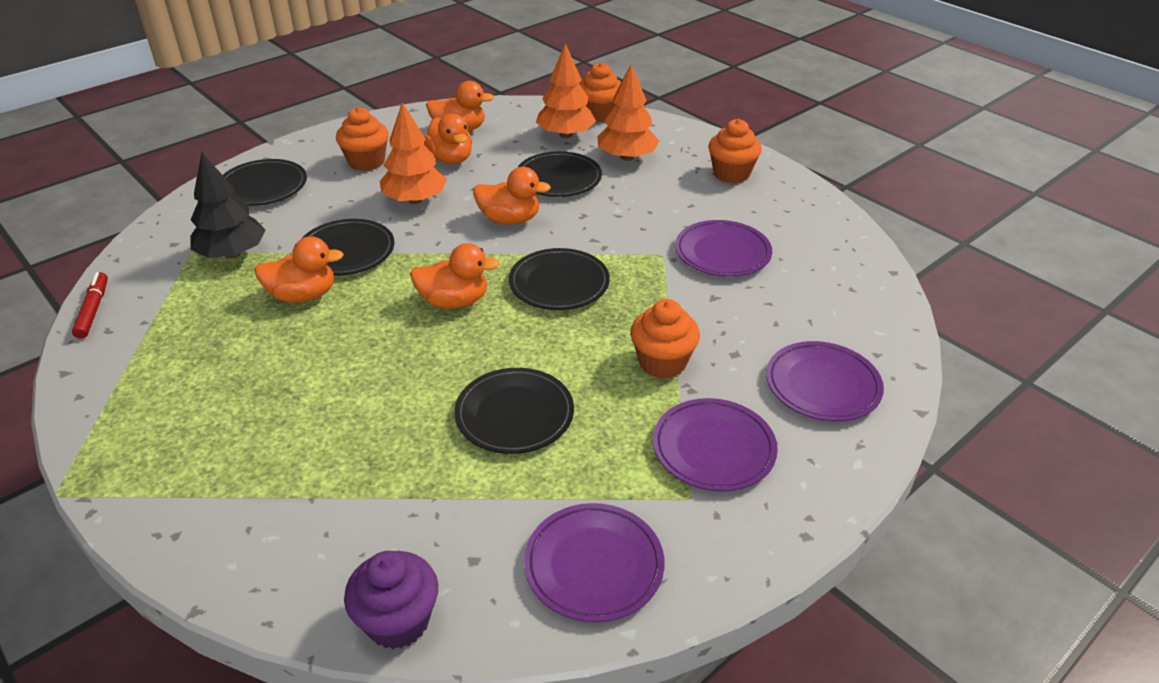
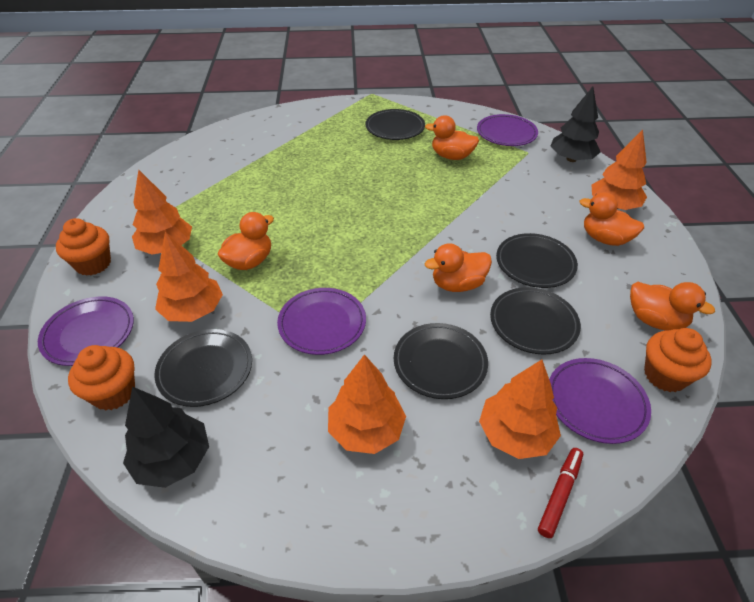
black tree: 1 -> 2
orange cupcake: 4 -> 3
orange tree: 3 -> 5
purple cupcake: 1 -> 0

